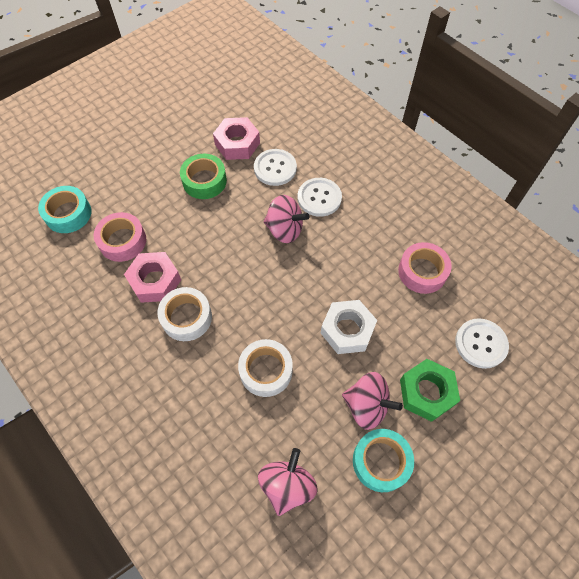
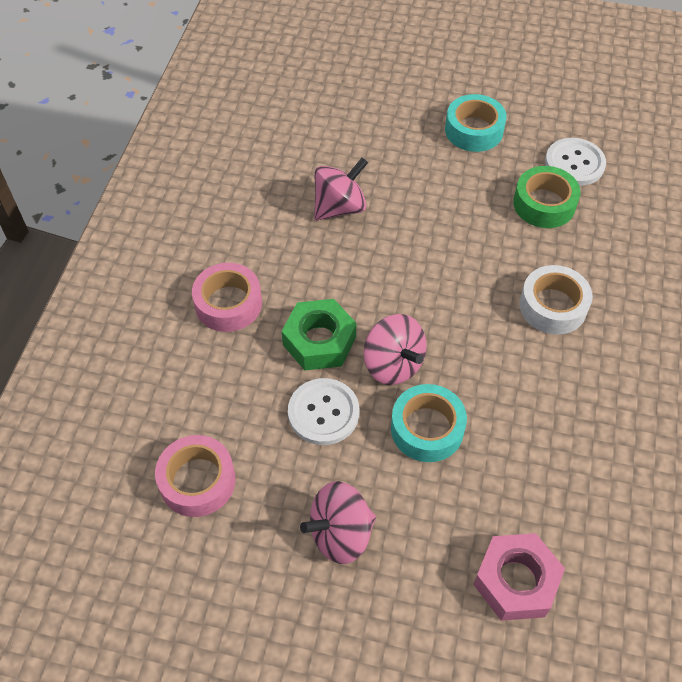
pink nut: 2 -> 1
white button: 3 -> 2
white nut: 1 -> 0
white tape: 2 -> 1

